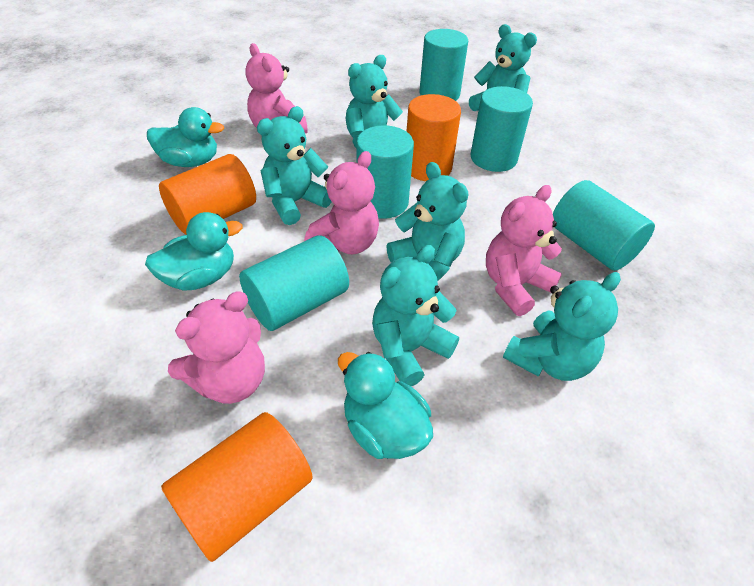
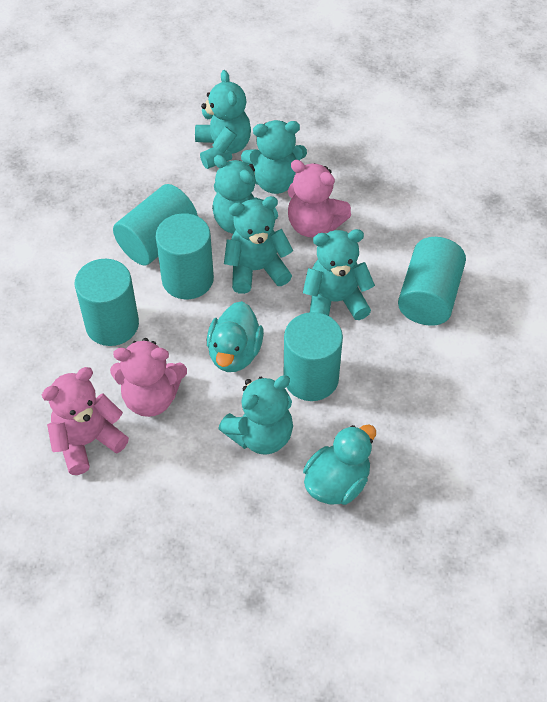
orange cylinder: 3 -> 0
pink teddy bear: 4 -> 3
turquoise duck: 3 -> 2

